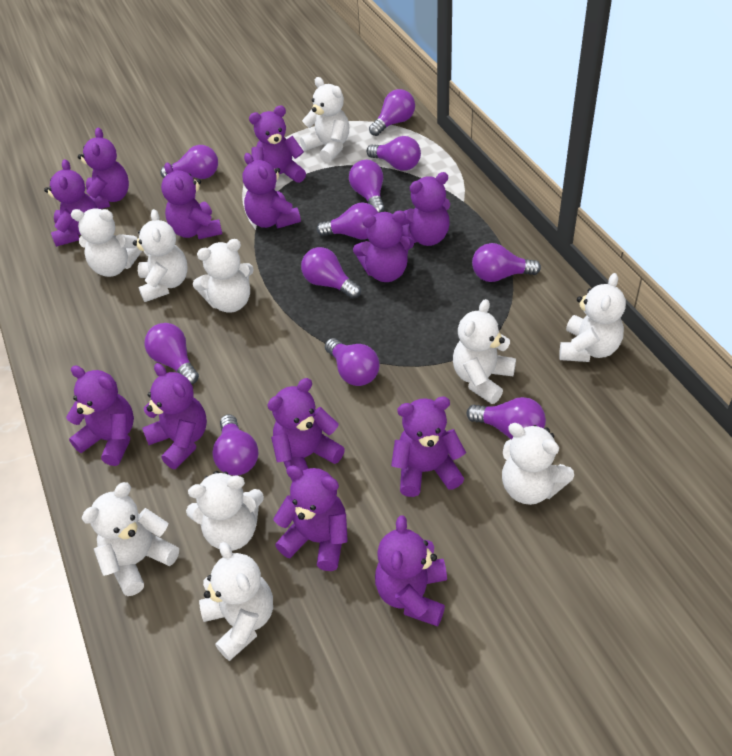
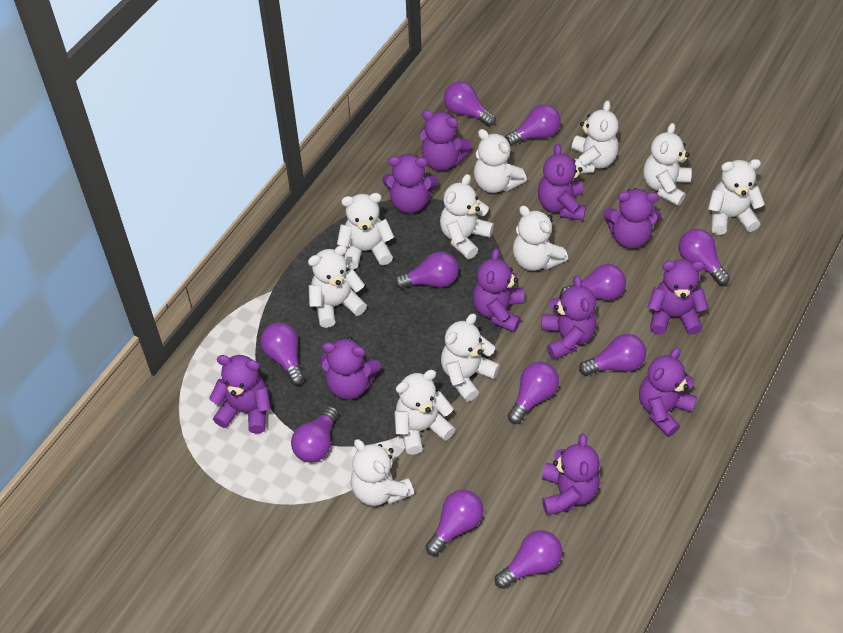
purple teddy bear: 13 -> 11
white teddy bear: 10 -> 11

